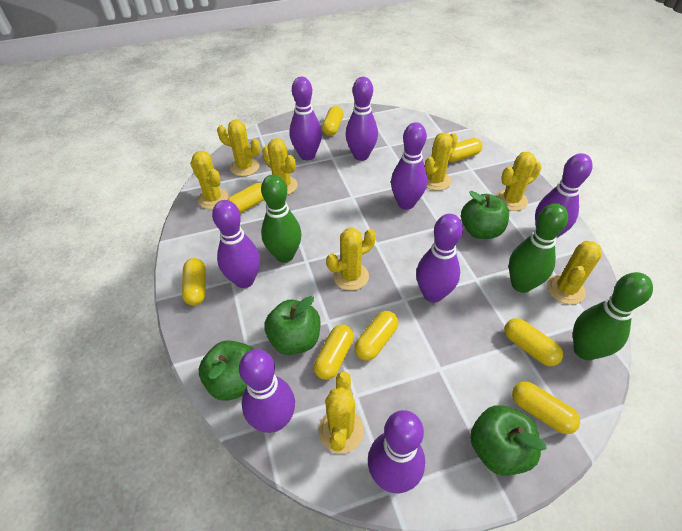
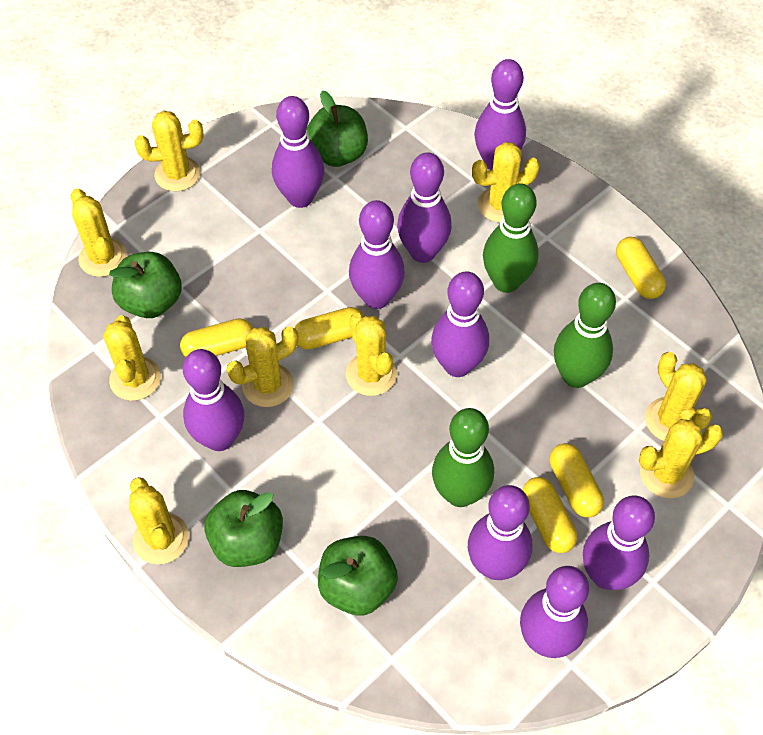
purple bowling pin: 8 -> 9
yellow cactus: 8 -> 9
yellow capsule: 8 -> 5

